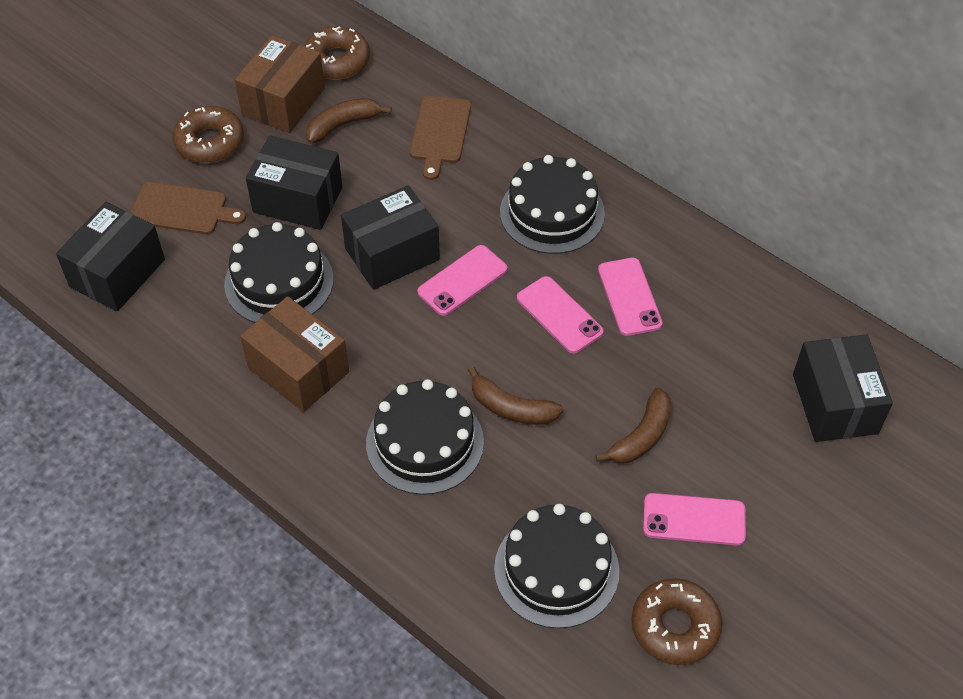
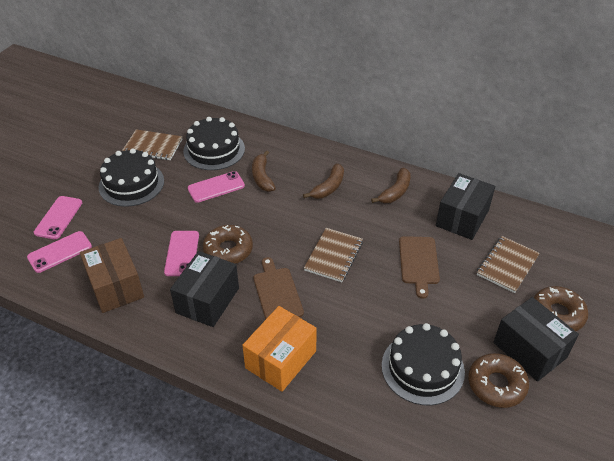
black box: 4 -> 3
black cake: 4 -> 3
brown box: 2 -> 1
brown notebook: 0 -> 3
orange box: 0 -> 1

